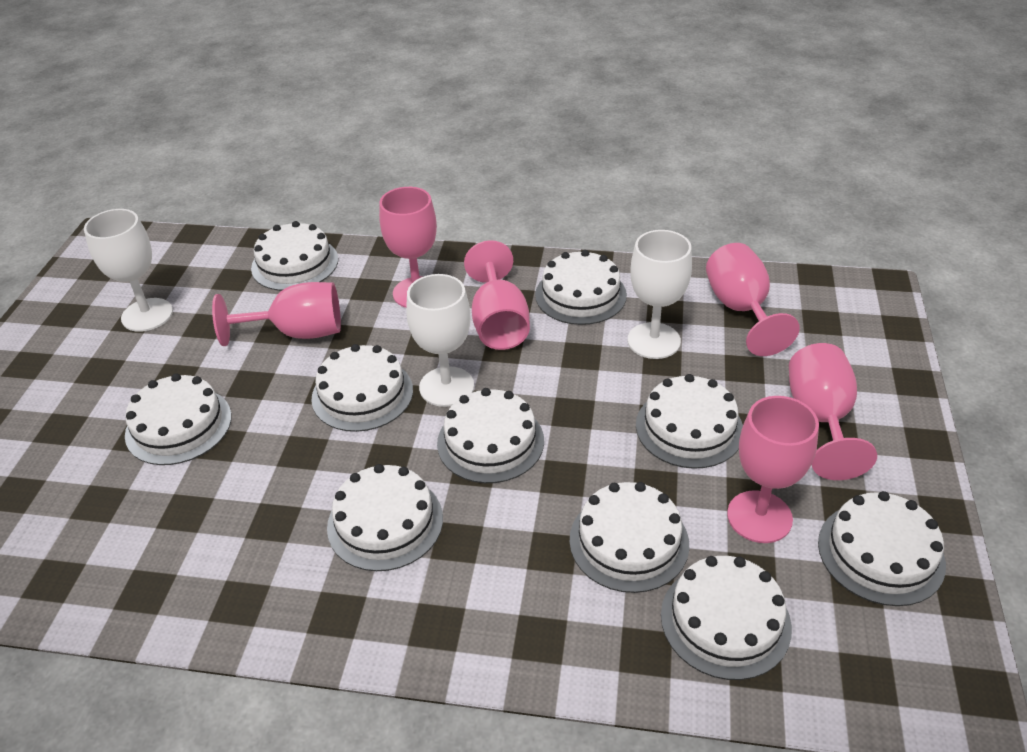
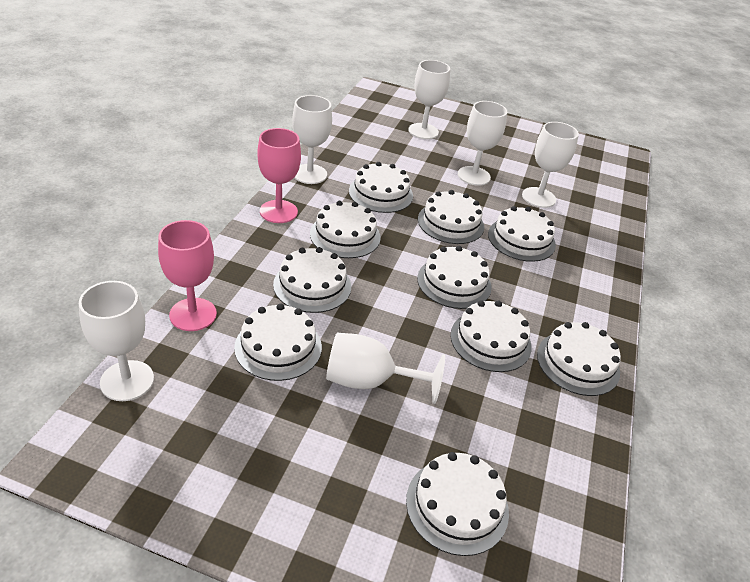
pink goblet: 6 -> 2
white goblet: 3 -> 6

